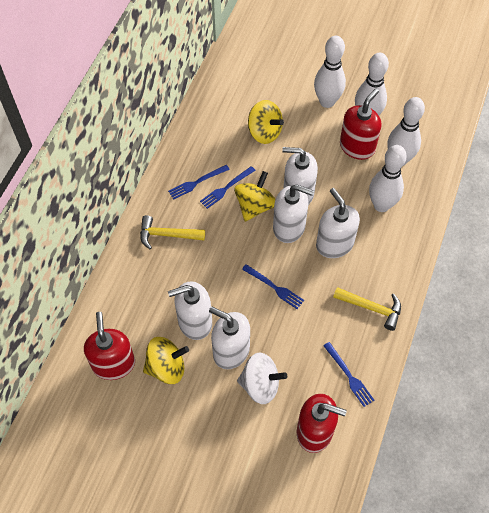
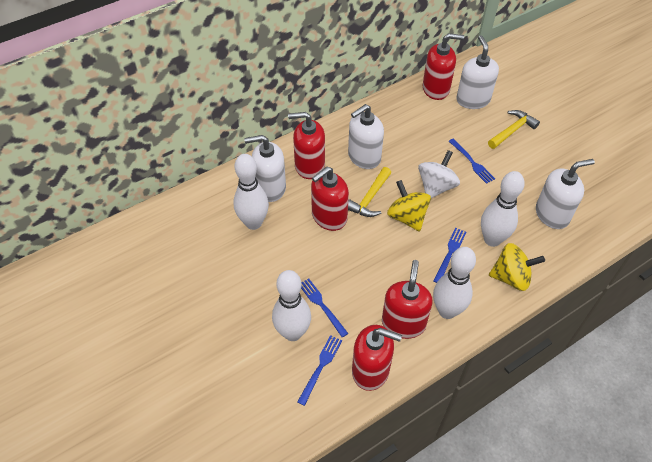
red soap dispenser: 3 -> 5
white soap dispenser: 5 -> 4
yellow spinning top: 3 -> 2

